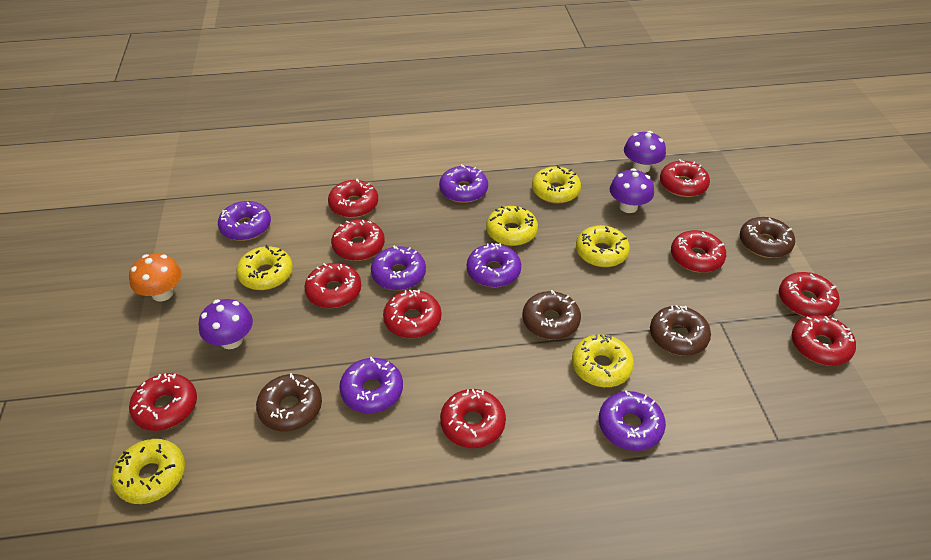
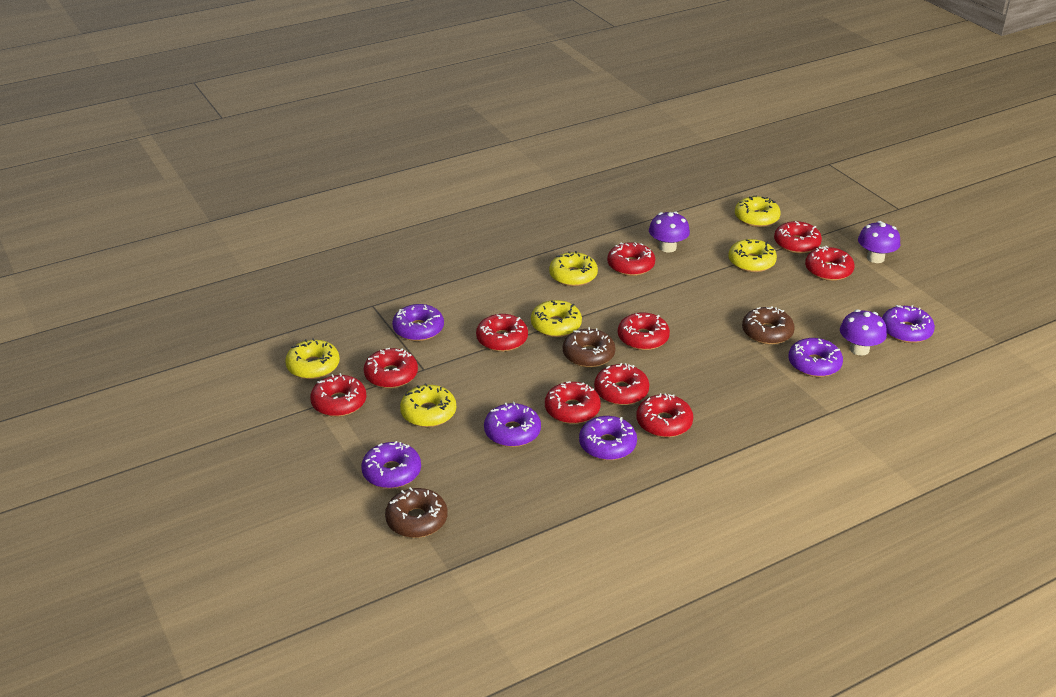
brown donut: 4 -> 3
orange mushroom: 1 -> 0

